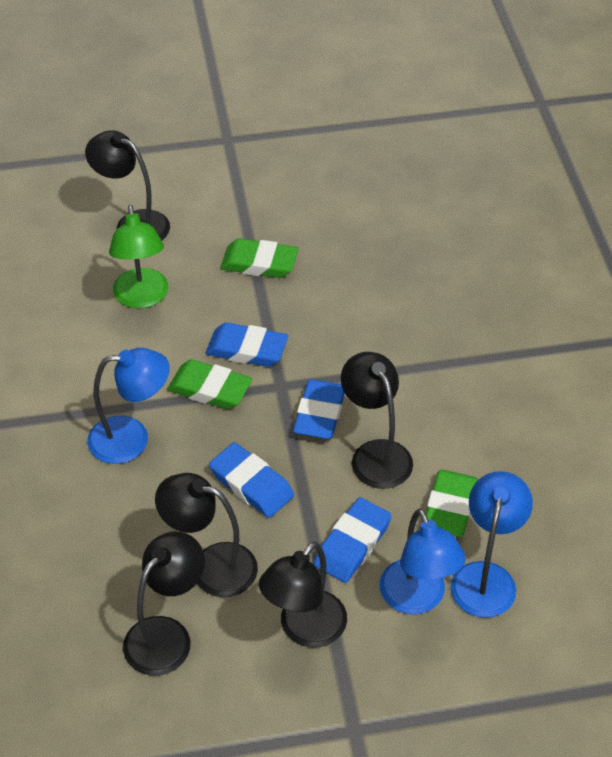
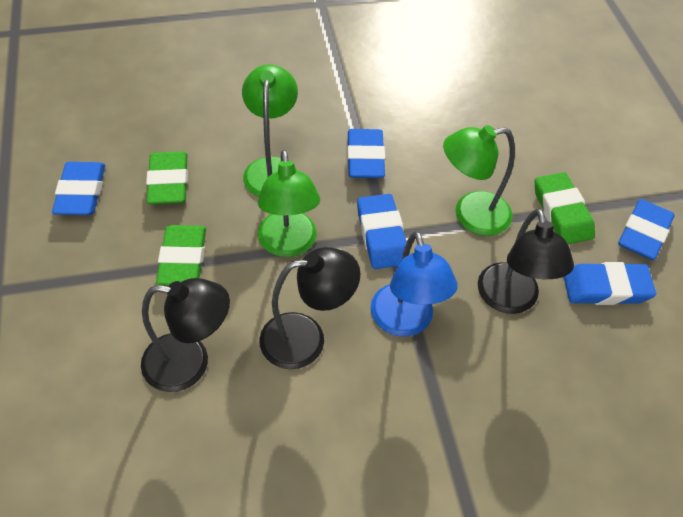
black lamp: 5 -> 3
blue eraser: 4 -> 5
blue lamp: 3 -> 1
green lamp: 1 -> 3

